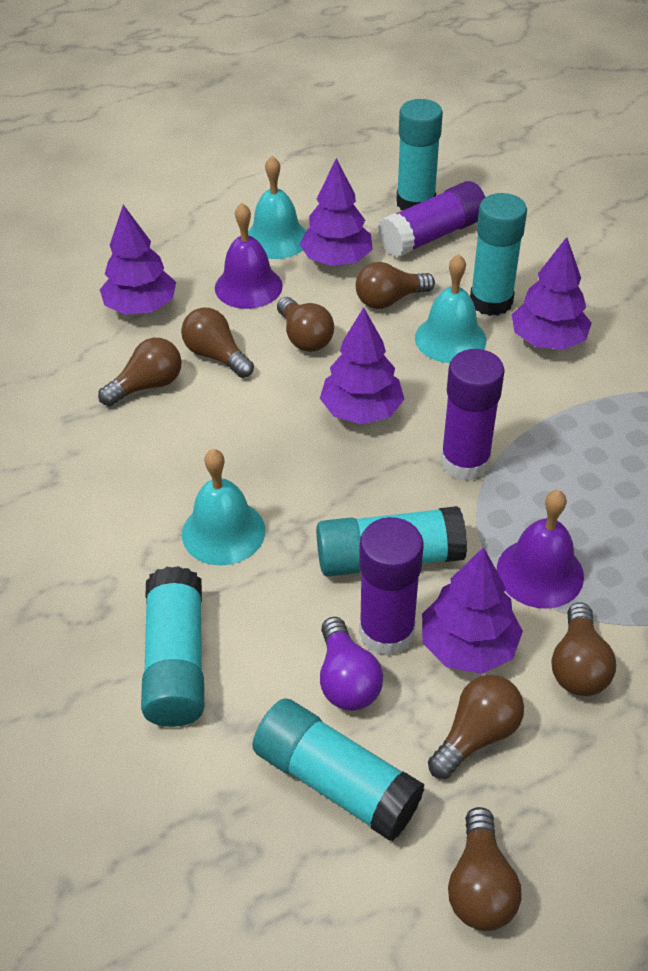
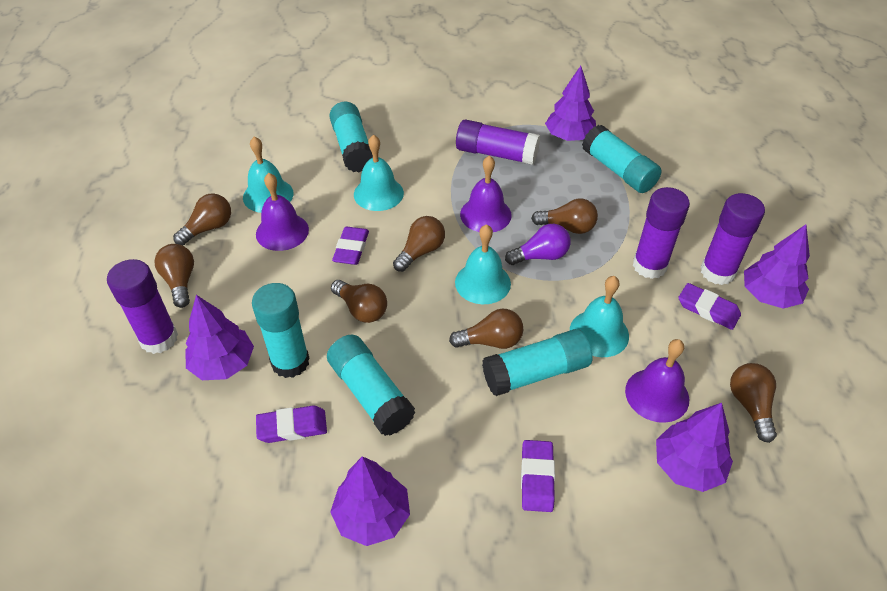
purple bell: 2 -> 3
purple eraser: 0 -> 4
purple glue stick: 3 -> 4
turquoise bell: 3 -> 4

